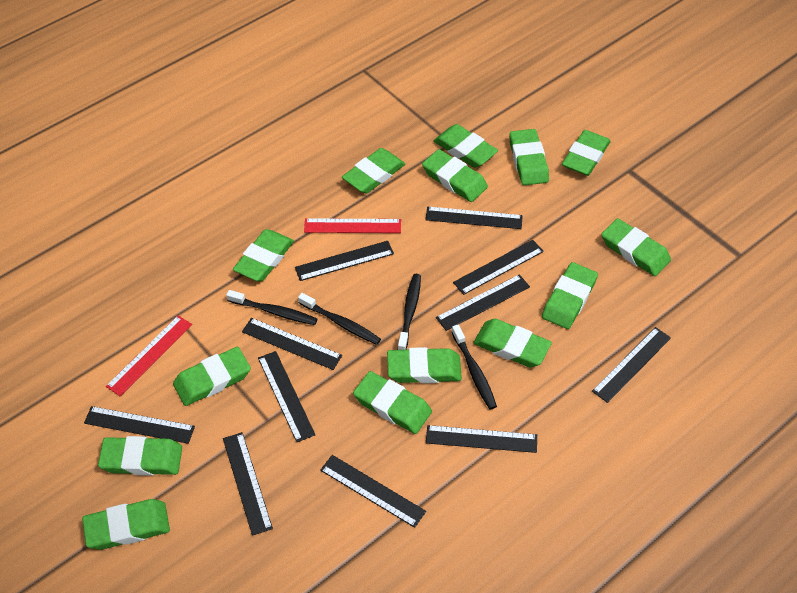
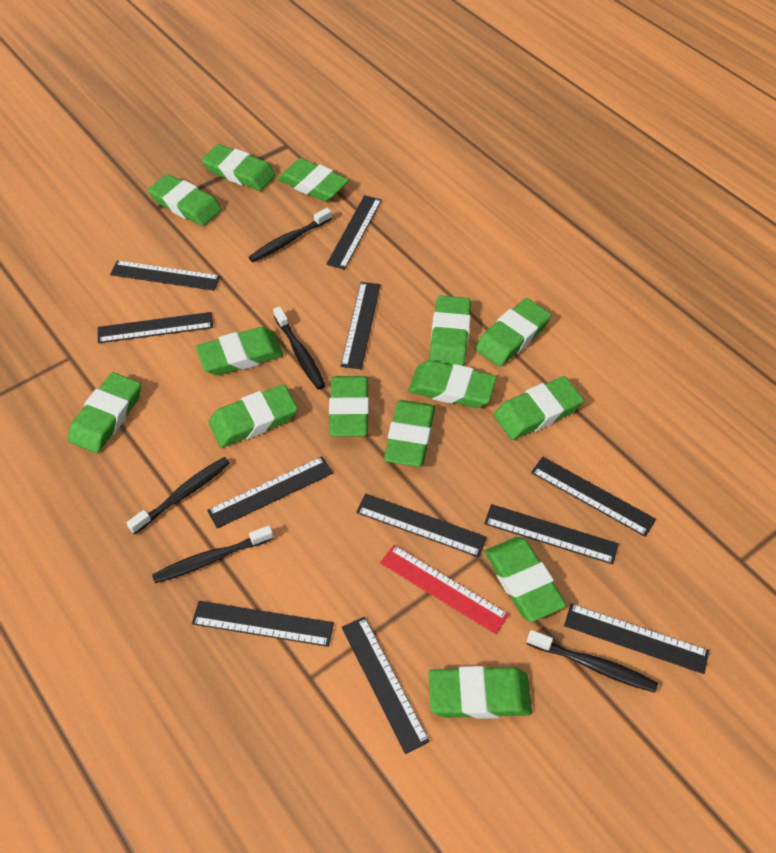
black toothbrush: 4 -> 5
red ruler: 2 -> 1

